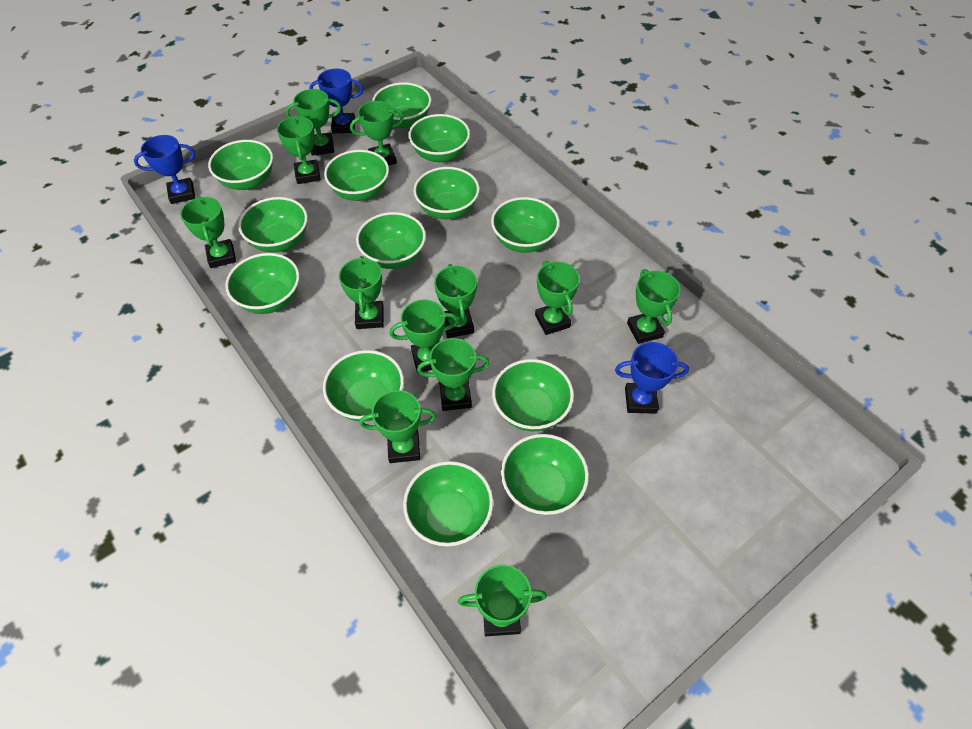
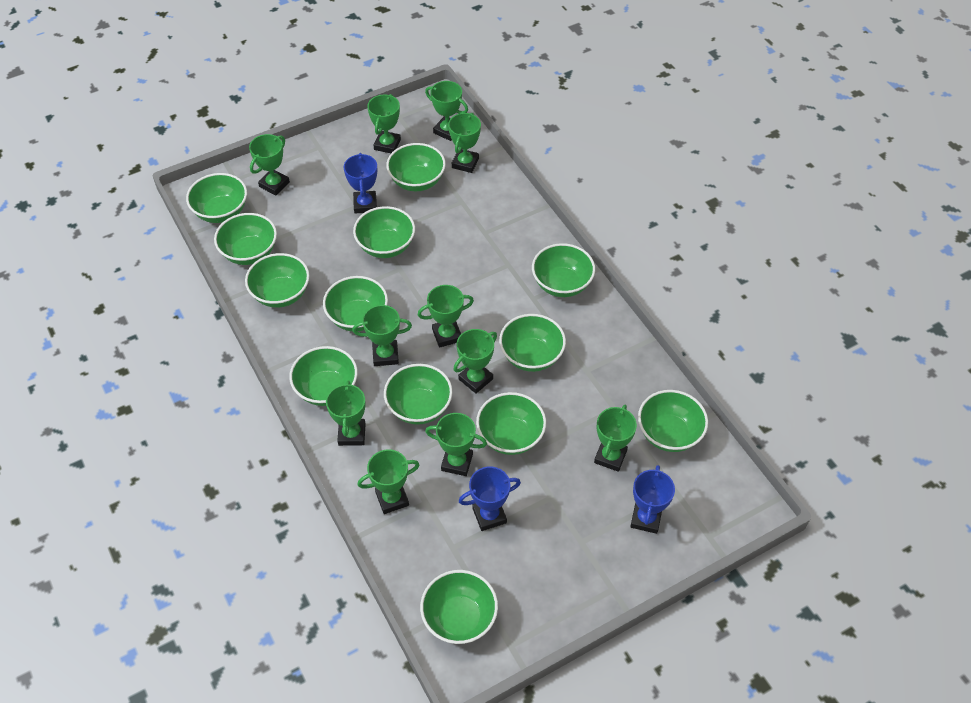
green trophy: 12 -> 11

